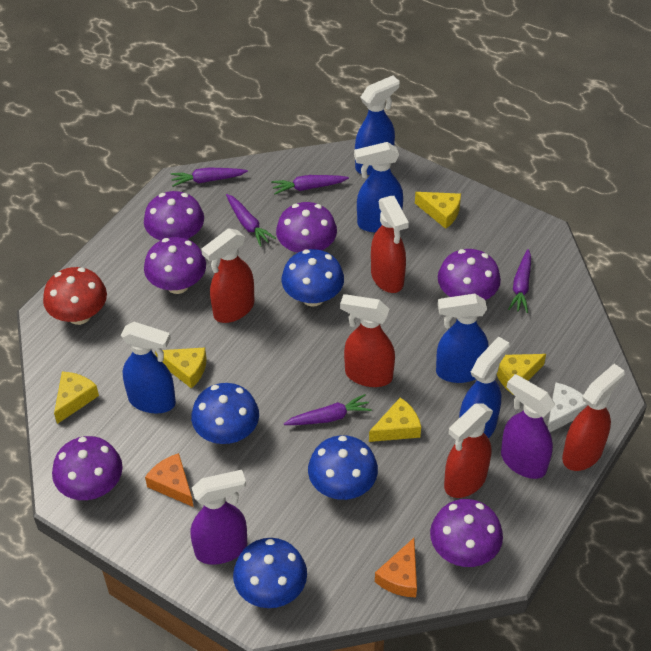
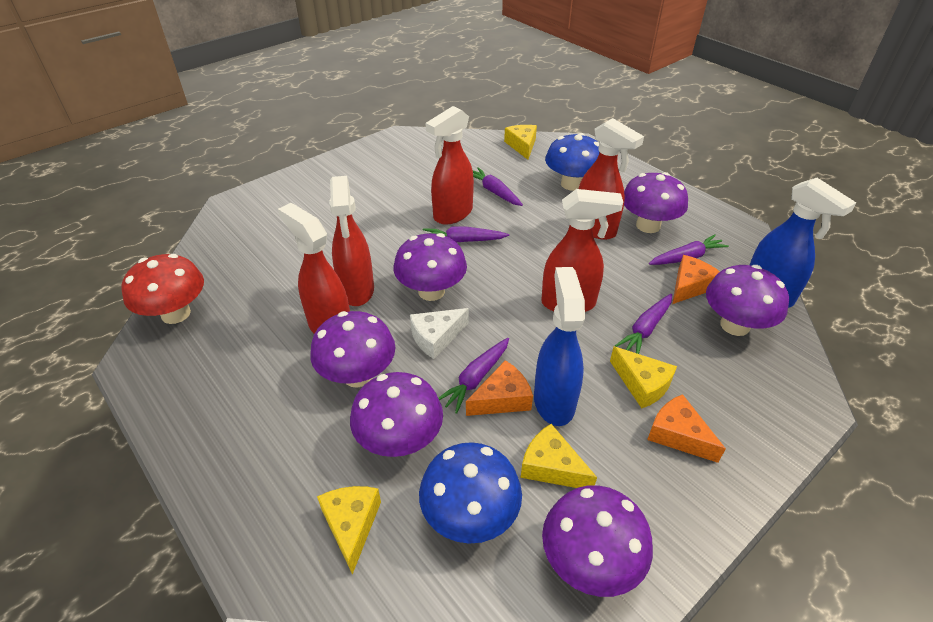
blue mushroom: 4 -> 2
blue spray bottle: 5 -> 2
orange cheese: 2 -> 3
purple spray bottle: 2 -> 0
yellow cheese: 5 -> 4

